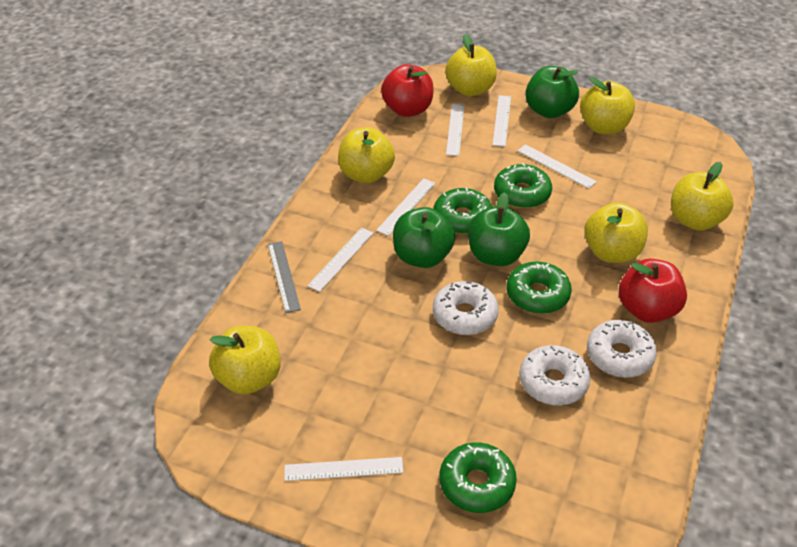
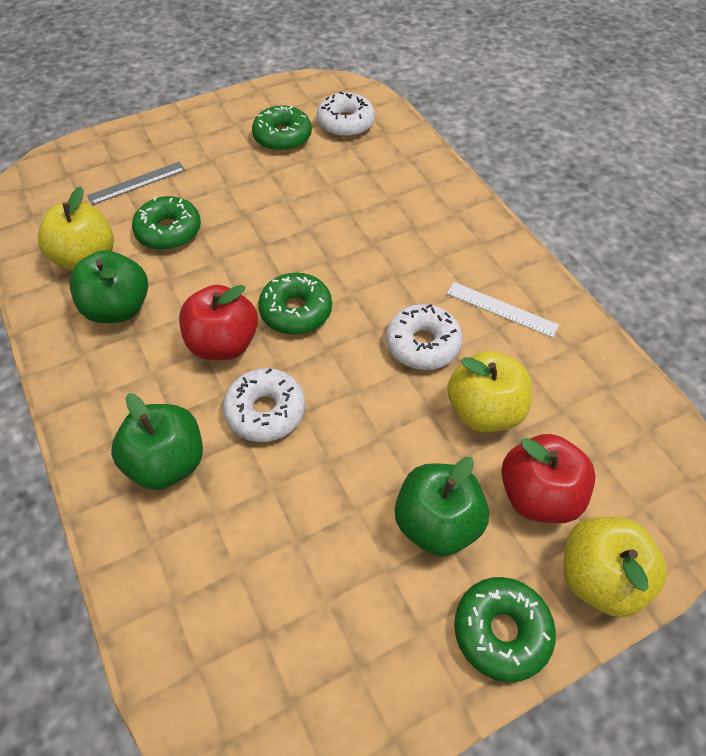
white ruler: 6 -> 1
yellow apple: 6 -> 3

